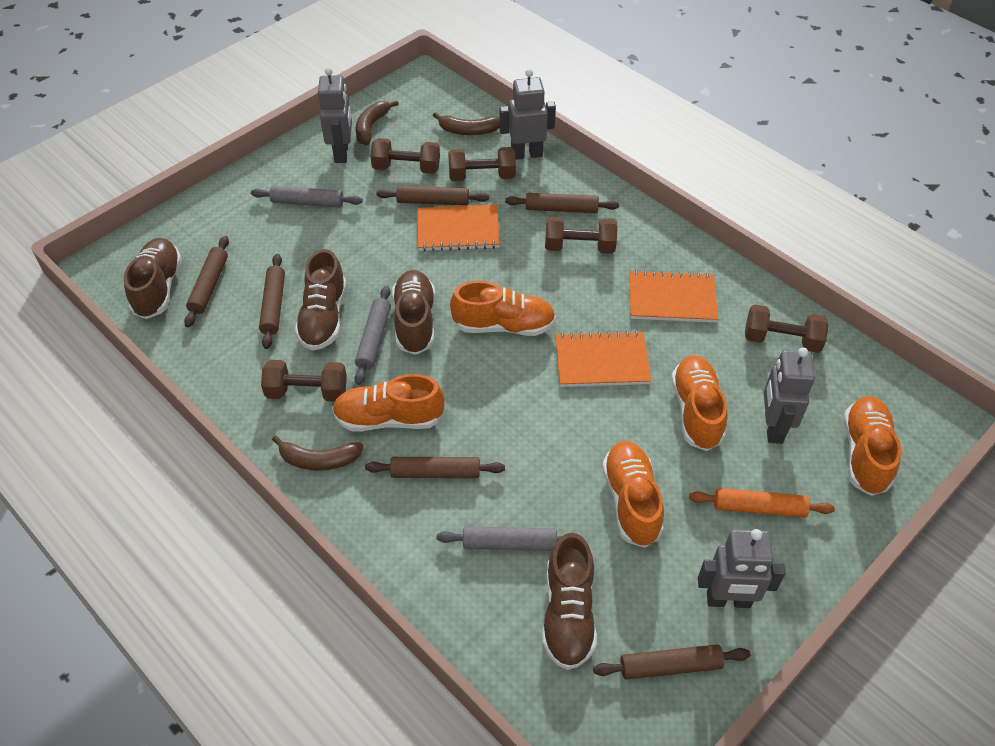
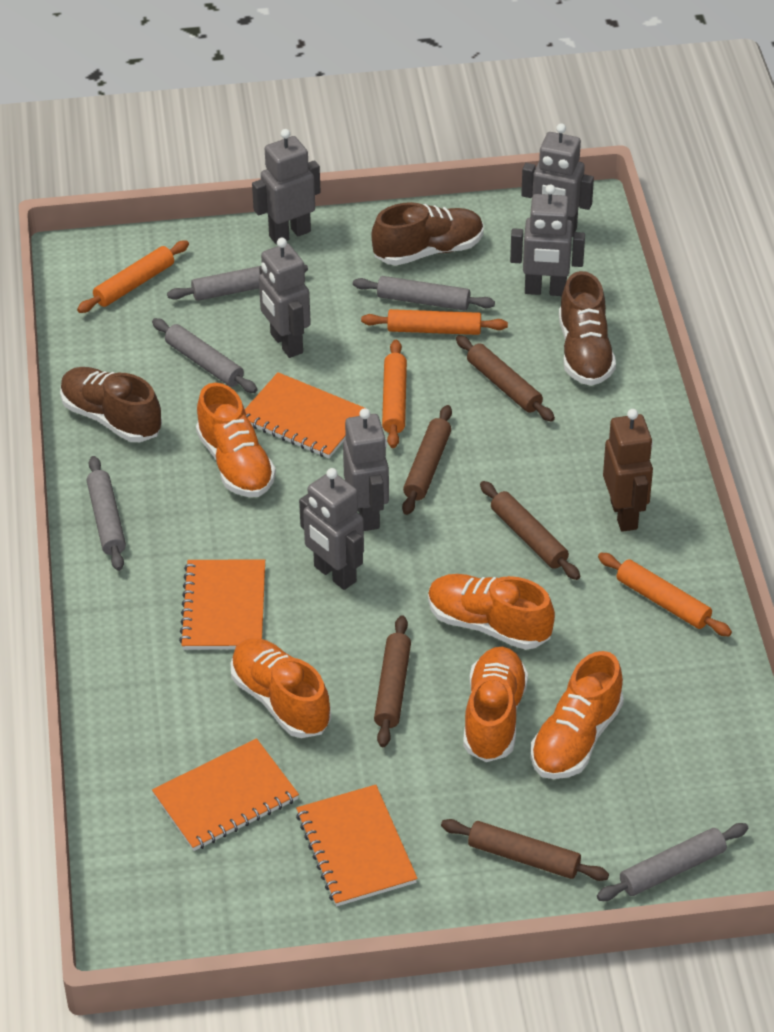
brown banana: 3 -> 0
brown dumbbell: 5 -> 0
brown robot: 0 -> 1
brown rolling pin: 6 -> 5
brown shoe: 4 -> 3
grey robot: 4 -> 6
grey rolling pin: 3 -> 5
orange notebook: 3 -> 4
orange rolling pin: 1 -> 4

